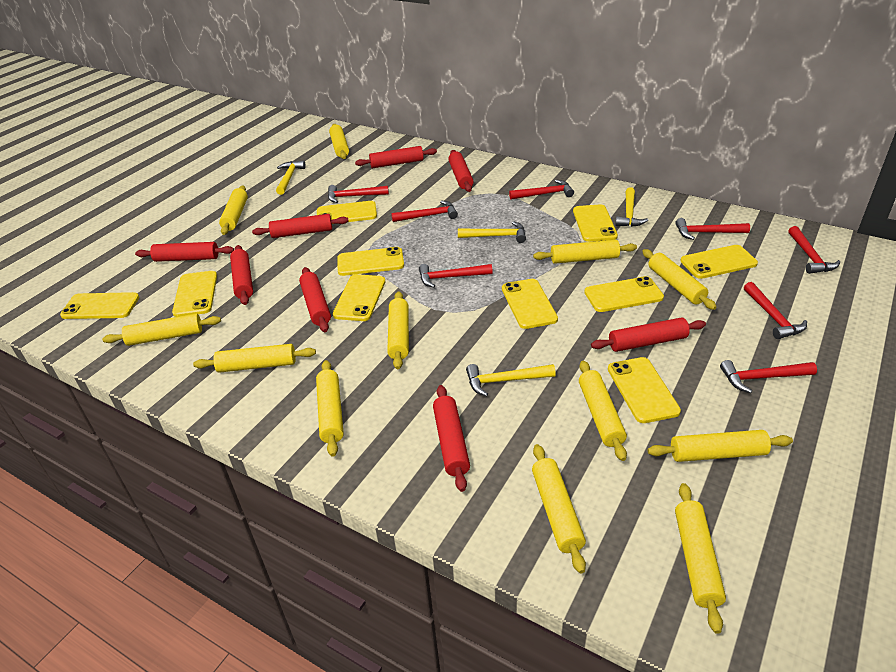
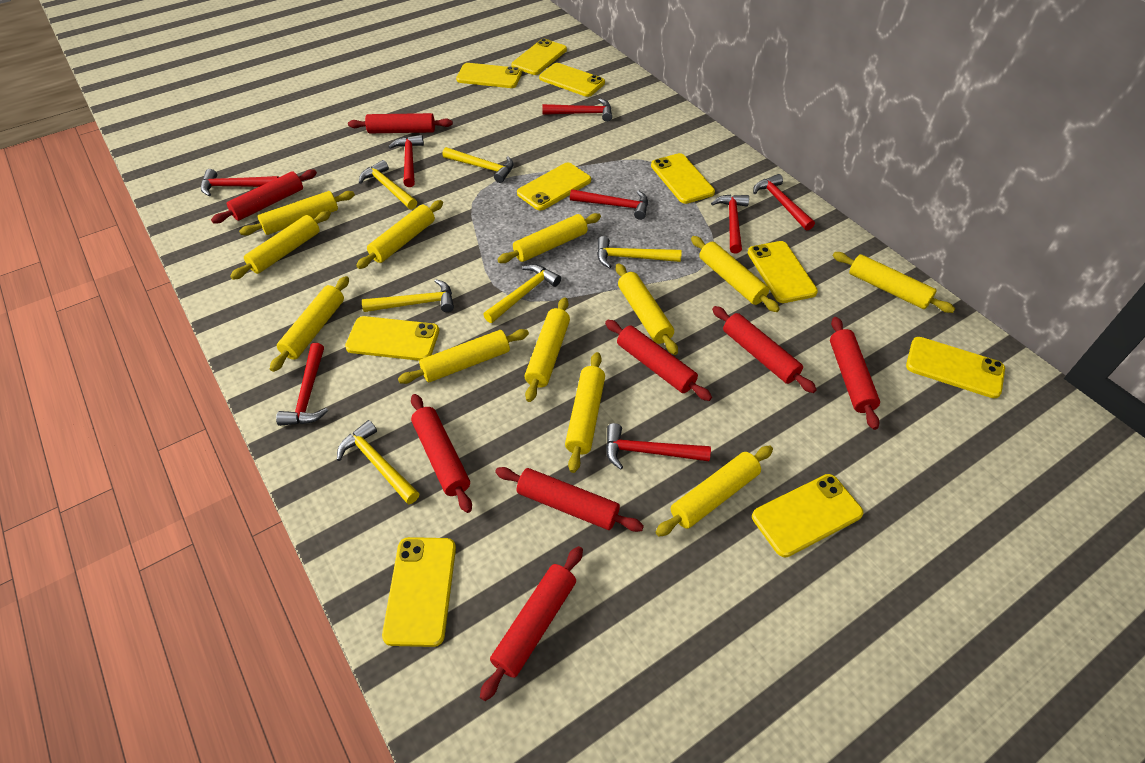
yellow hammer: 4 -> 6

